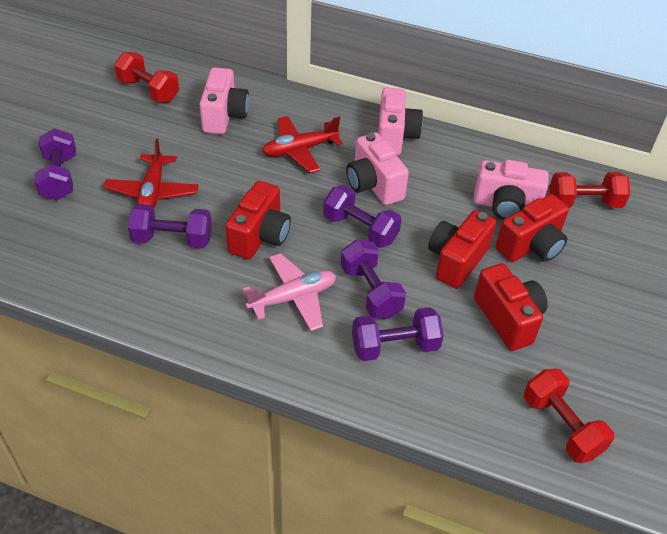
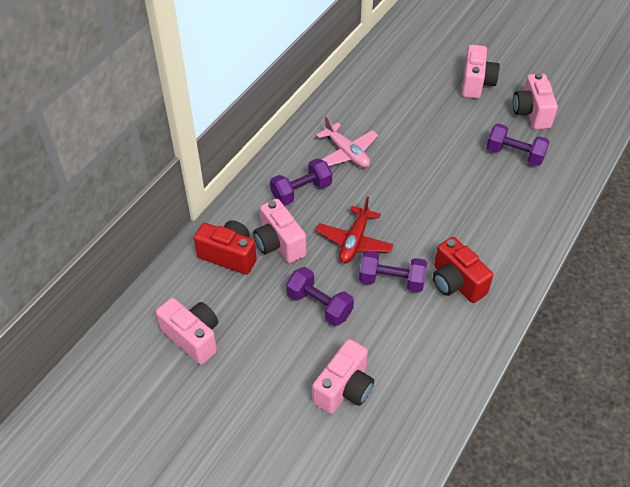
pink camera: 4 -> 5
purple dumbbell: 5 -> 4
red camera: 4 -> 2
red dumbbell: 3 -> 0
red plane: 2 -> 1

